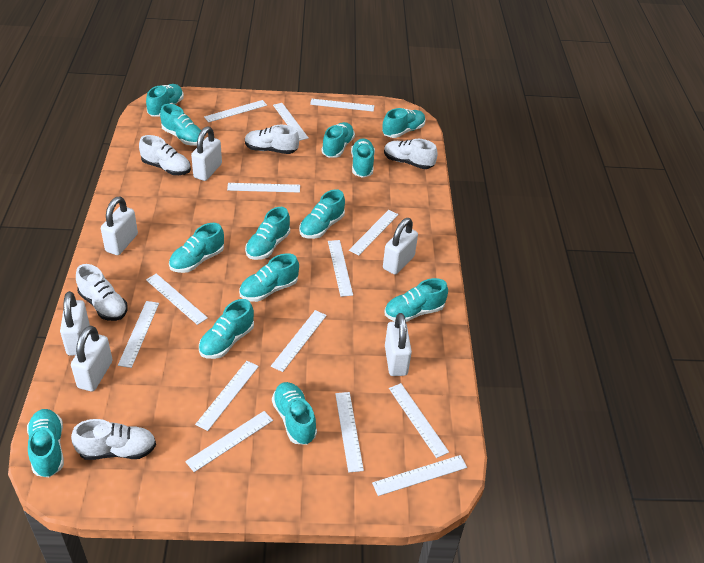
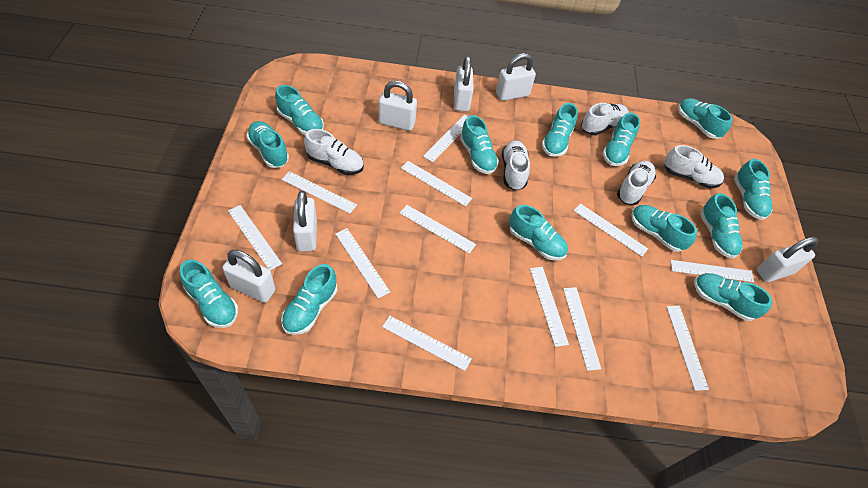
white ruler: 14 -> 12

